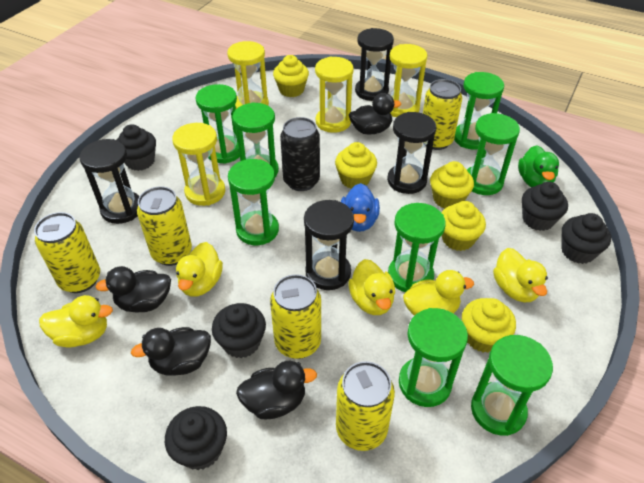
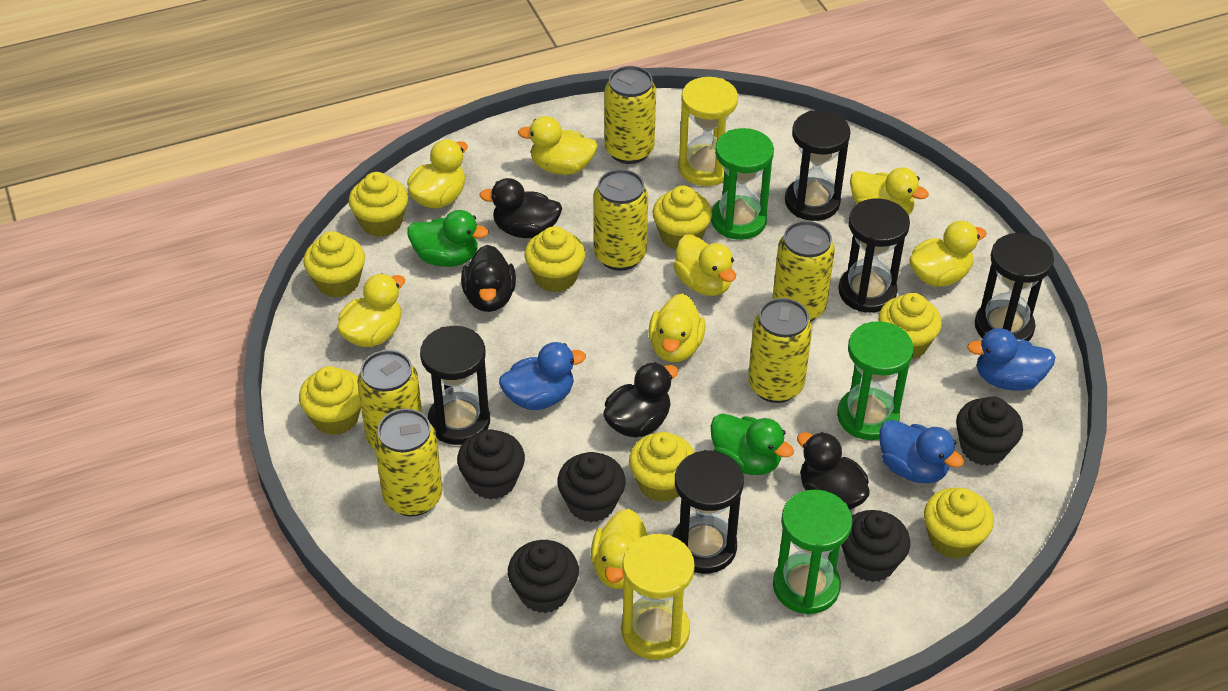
black can: 1 -> 0
black hourglass: 4 -> 5
blue duck: 1 -> 3
green duck: 1 -> 2
green hourglass: 8 -> 3
yellow can: 5 -> 6
yellow cupcake: 5 -> 8
yellow duck: 5 -> 8
yellow hourglass: 4 -> 2

